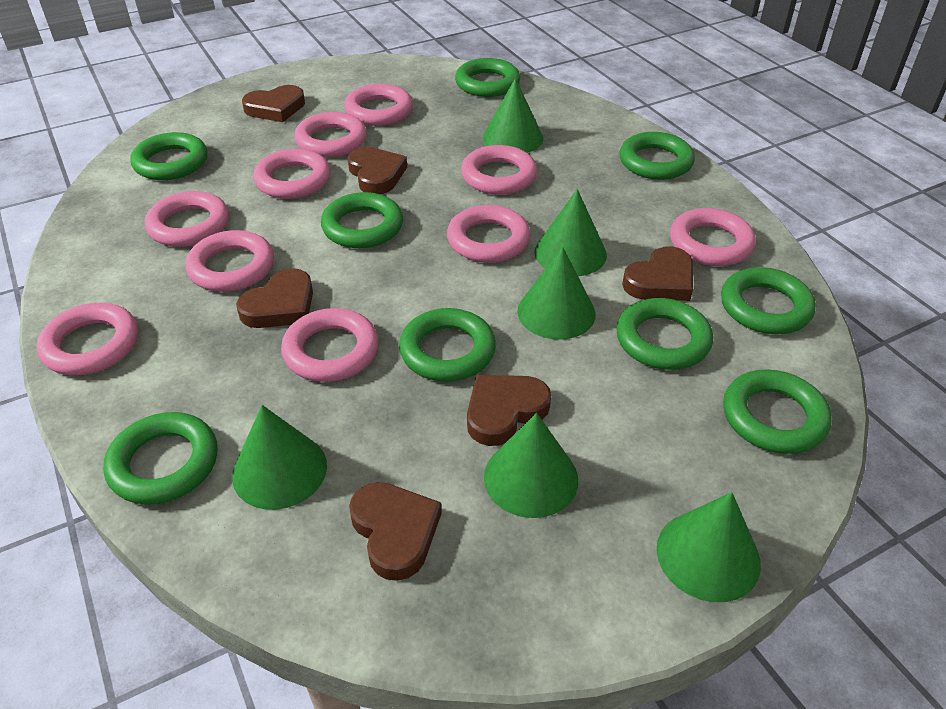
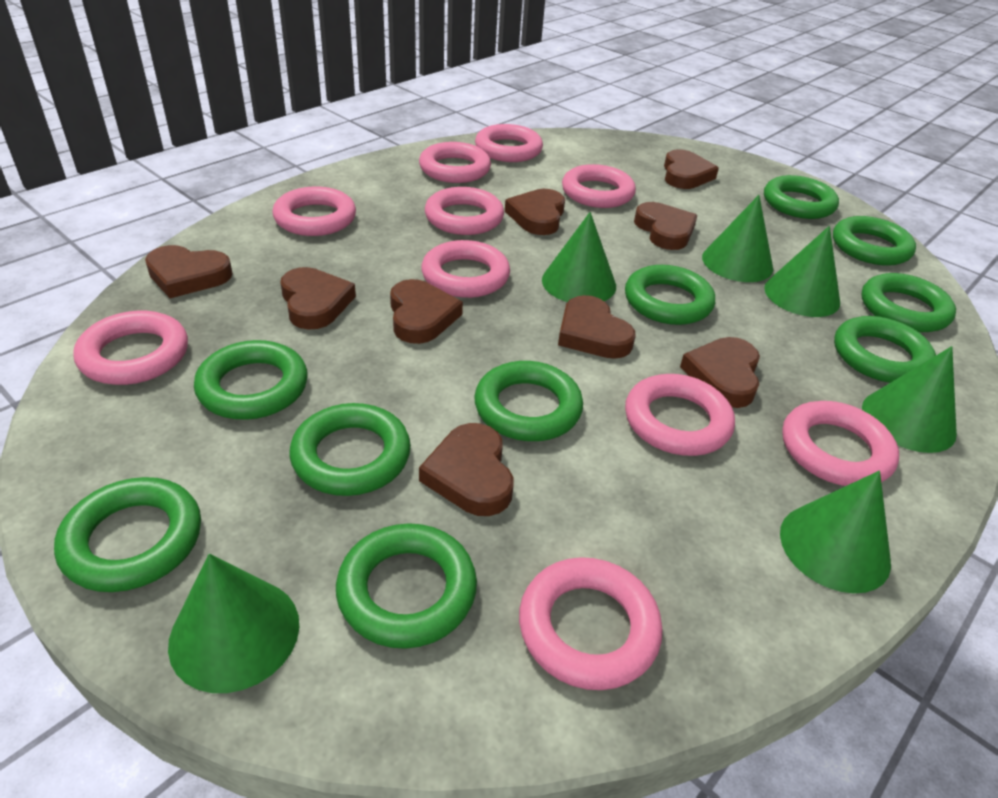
brown heart: 6 -> 9
green ring: 9 -> 10

